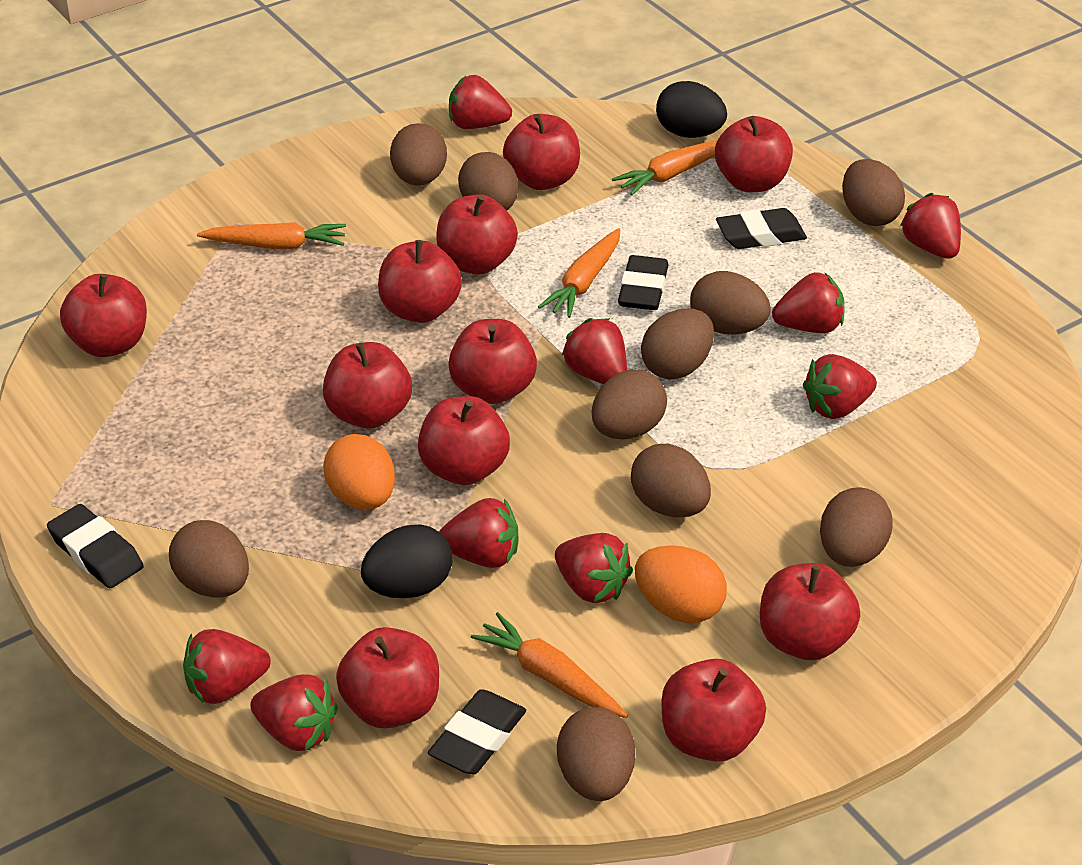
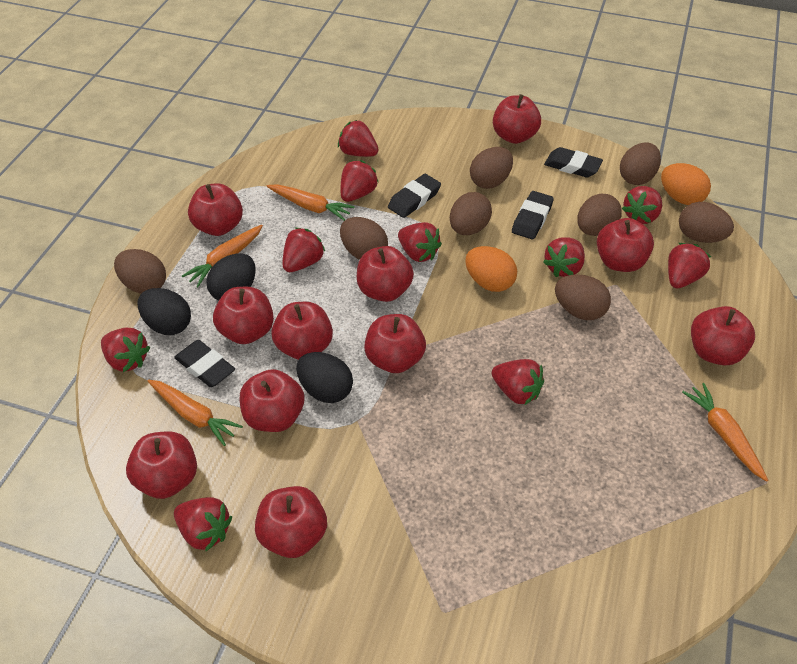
black egg: 2 -> 3
brown egg: 10 -> 8
red strawberry: 9 -> 10

